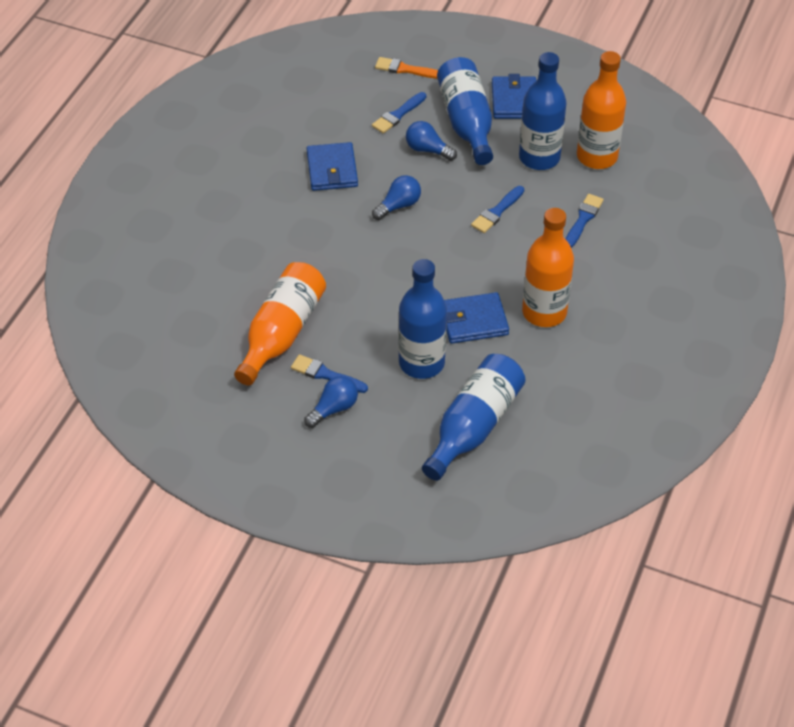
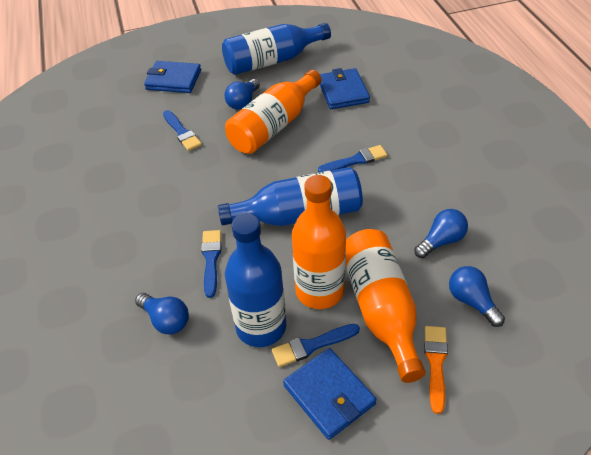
blue bottle: 4 -> 3
blue light bulb: 3 -> 4

